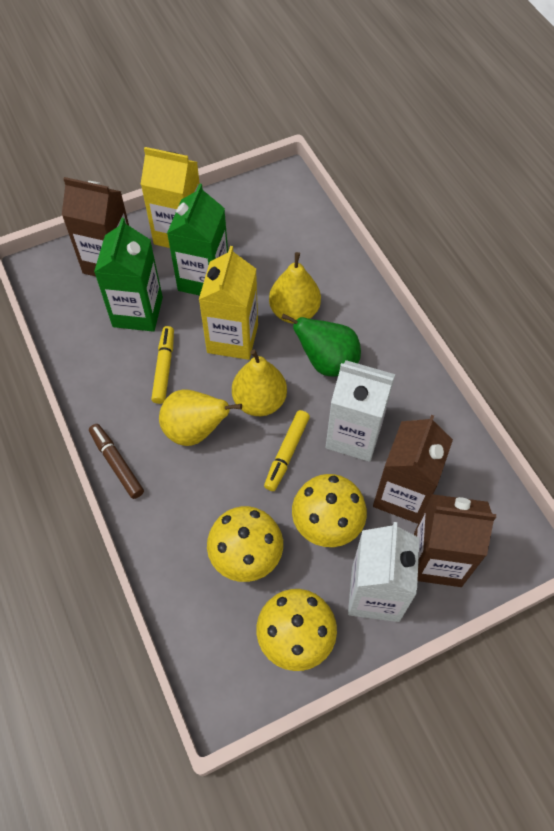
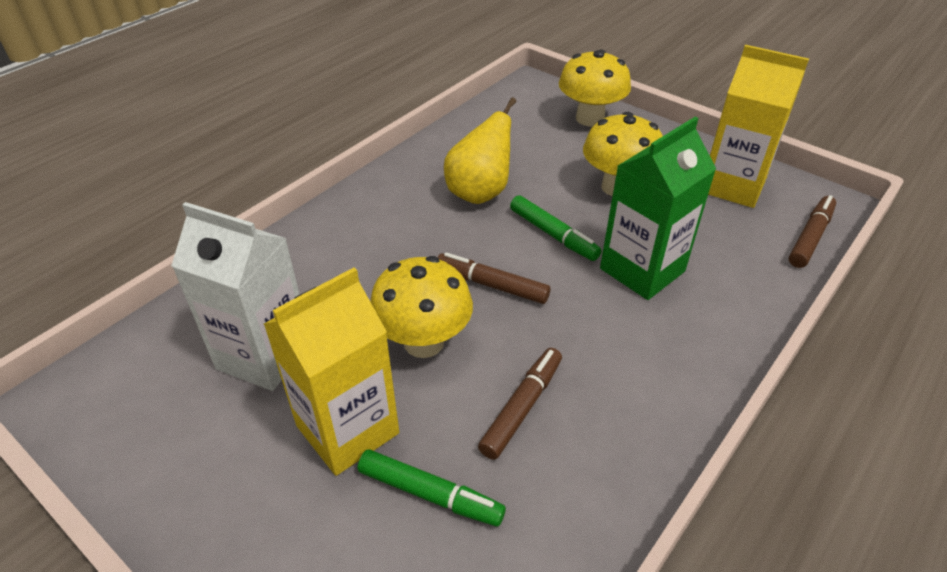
brown carton: 3 -> 0
brown marker: 1 -> 3
green carton: 2 -> 1
green marker: 0 -> 2
green pear: 1 -> 0
white carton: 2 -> 1
yellow marker: 2 -> 0
yellow pear: 3 -> 1

